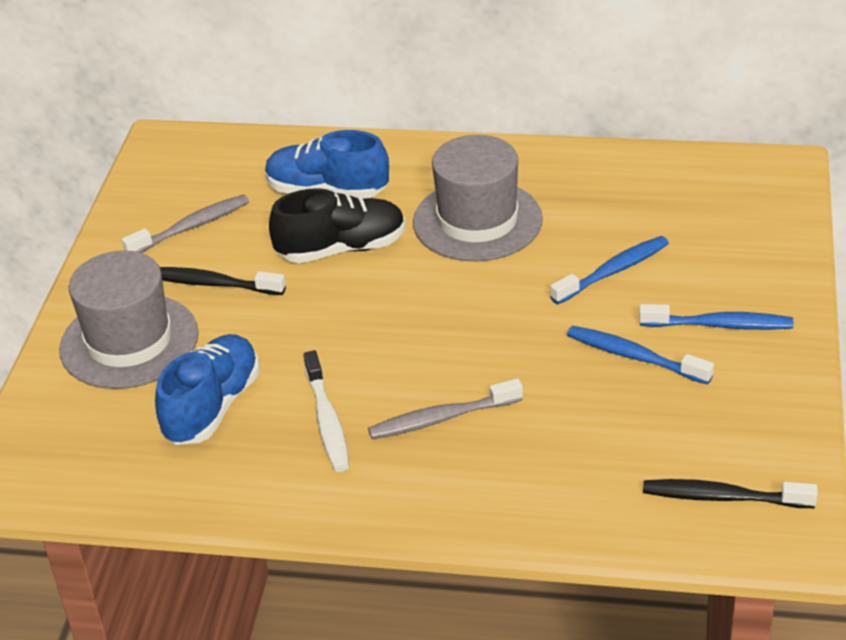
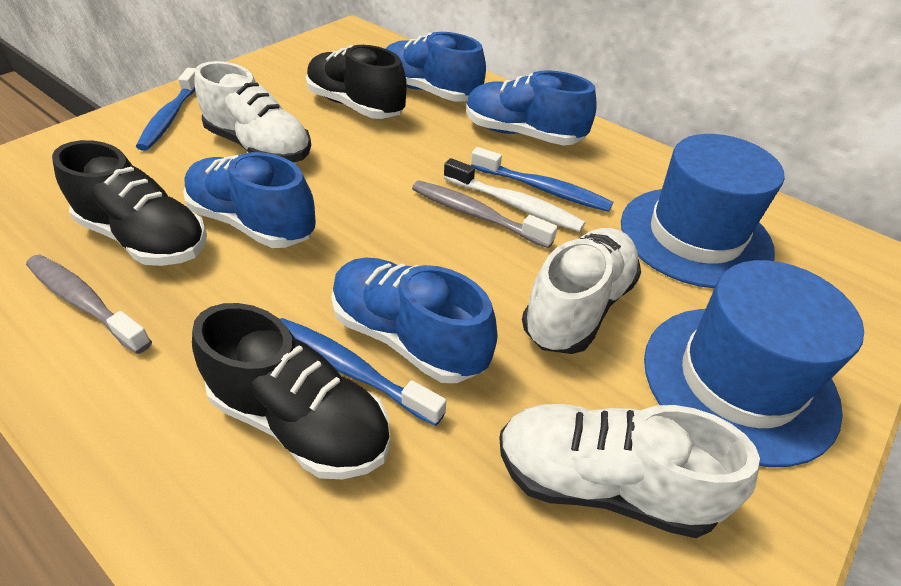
black shoe: 1 -> 3
black toothbrush: 2 -> 0
blue hat: 0 -> 2
blue shoe: 2 -> 4
grey hat: 2 -> 0
white shoe: 0 -> 3

